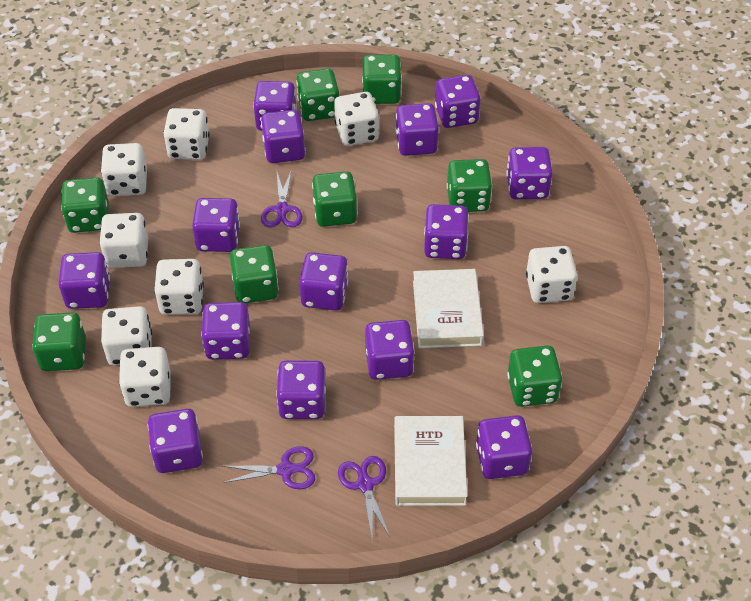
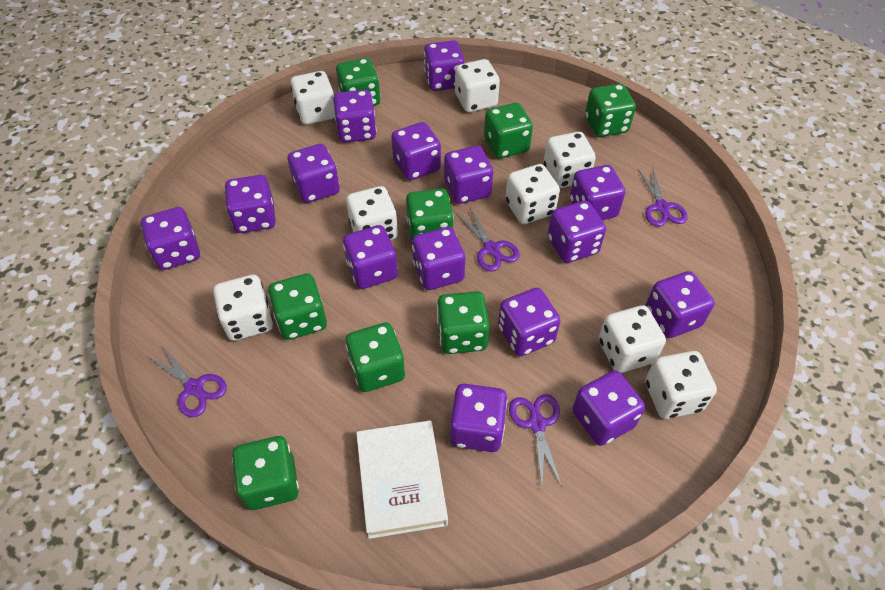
purple dice: 14 -> 15
purple scissors: 3 -> 4
white book: 2 -> 1

